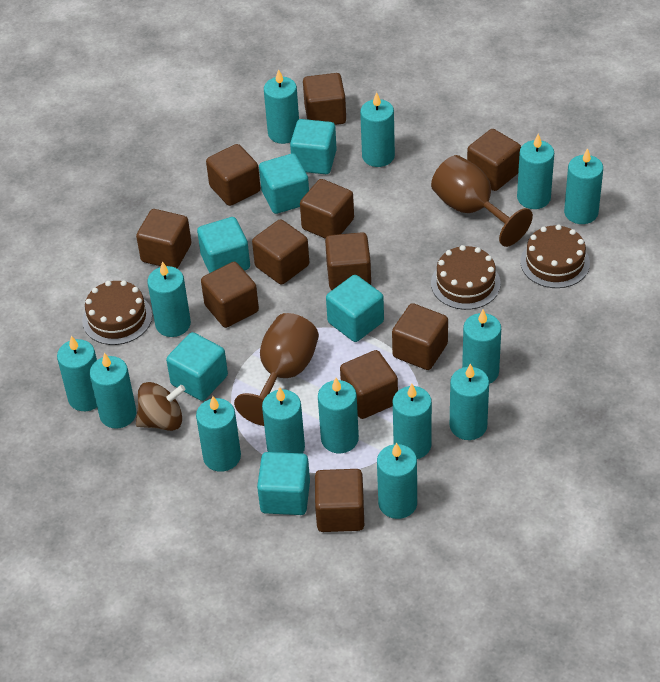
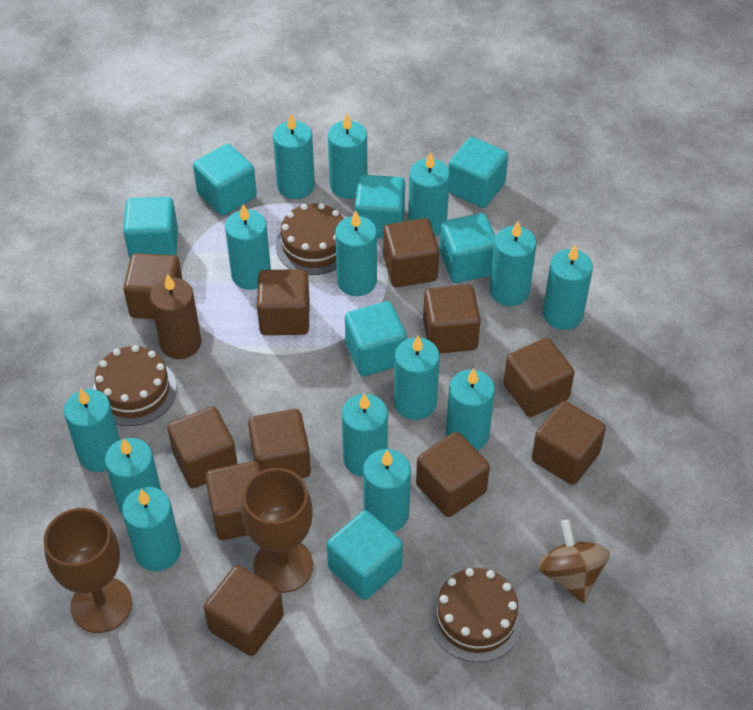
brown candle: 0 -> 1
turquoise cube: 6 -> 7

